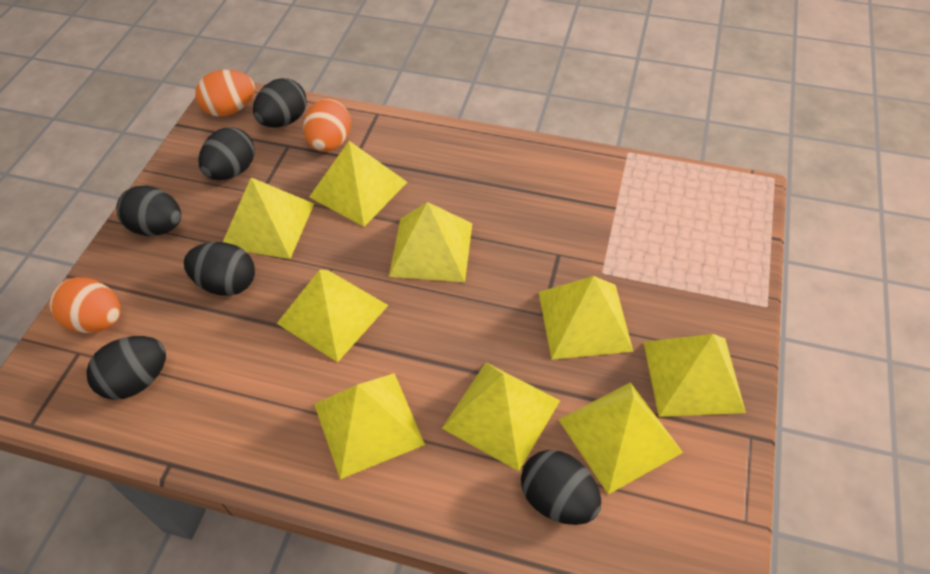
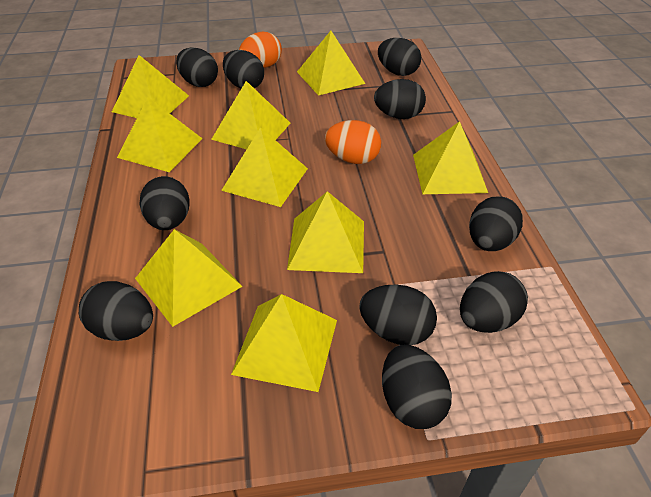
black egg: 6 -> 10
orange egg: 3 -> 2

